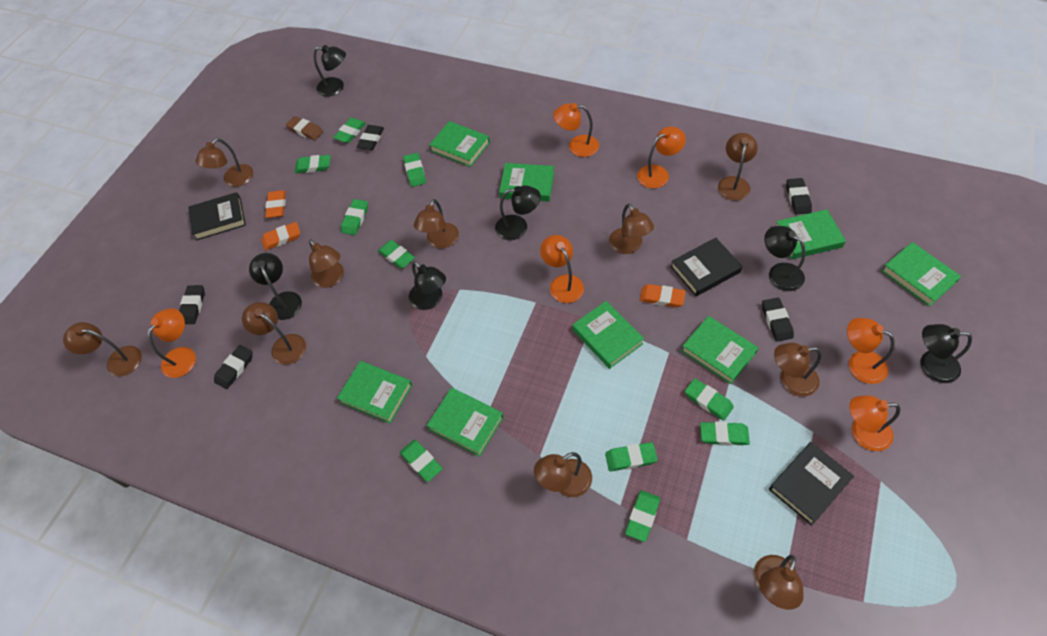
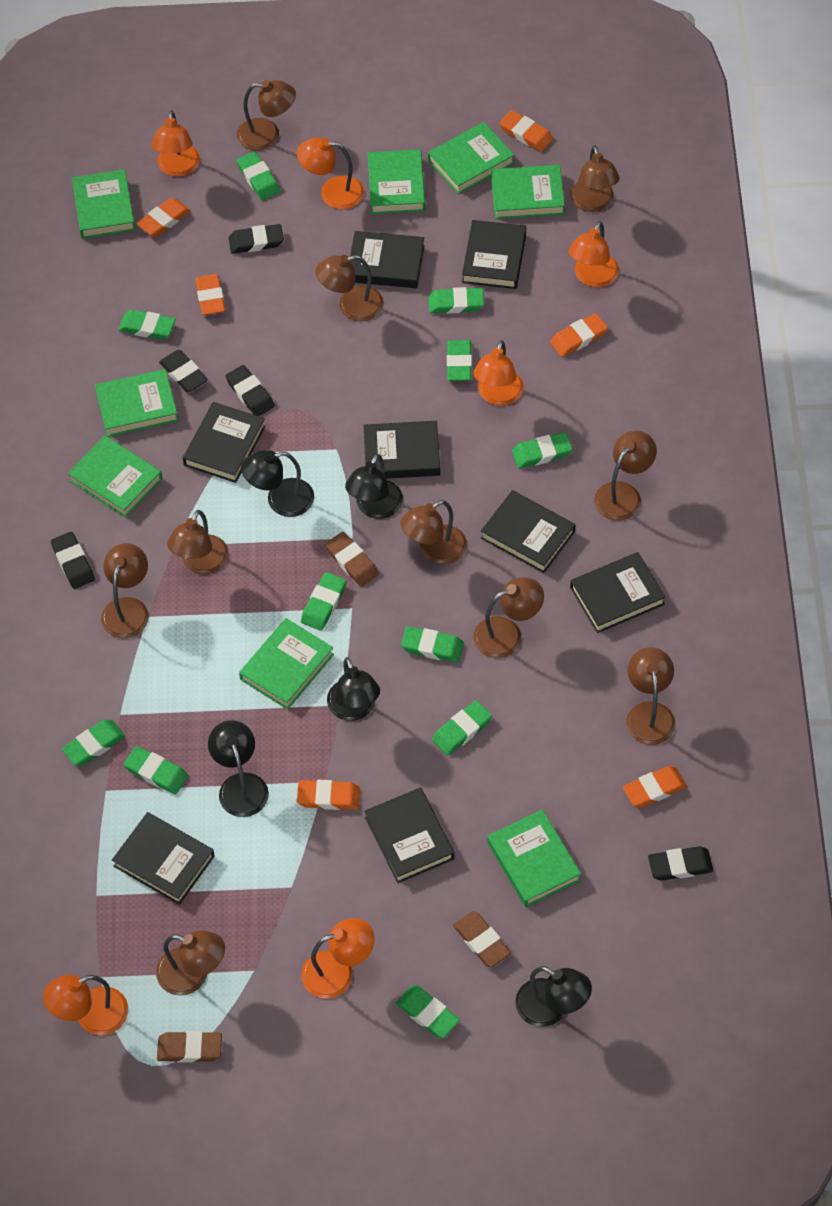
black book: 3 -> 8
black lamp: 6 -> 5
brown eraser: 1 -> 3
green eraser: 10 -> 11
orange eraser: 3 -> 6

